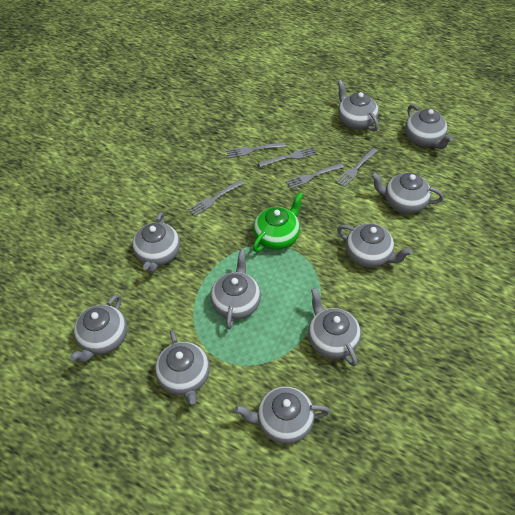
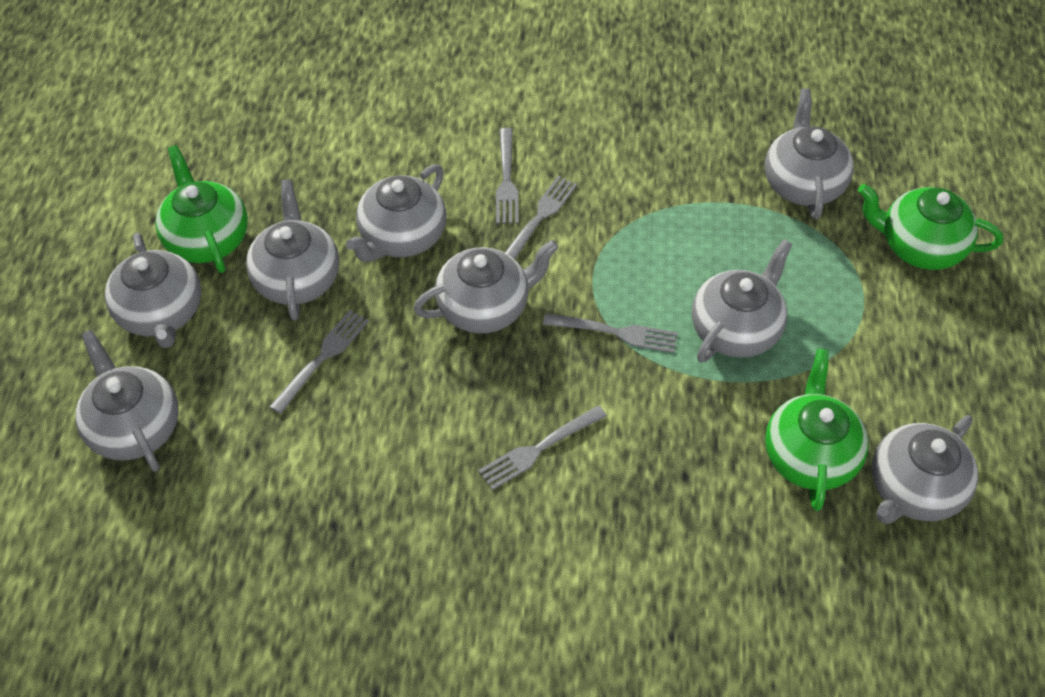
green teapot: 1 -> 3
grey teapot: 10 -> 8

